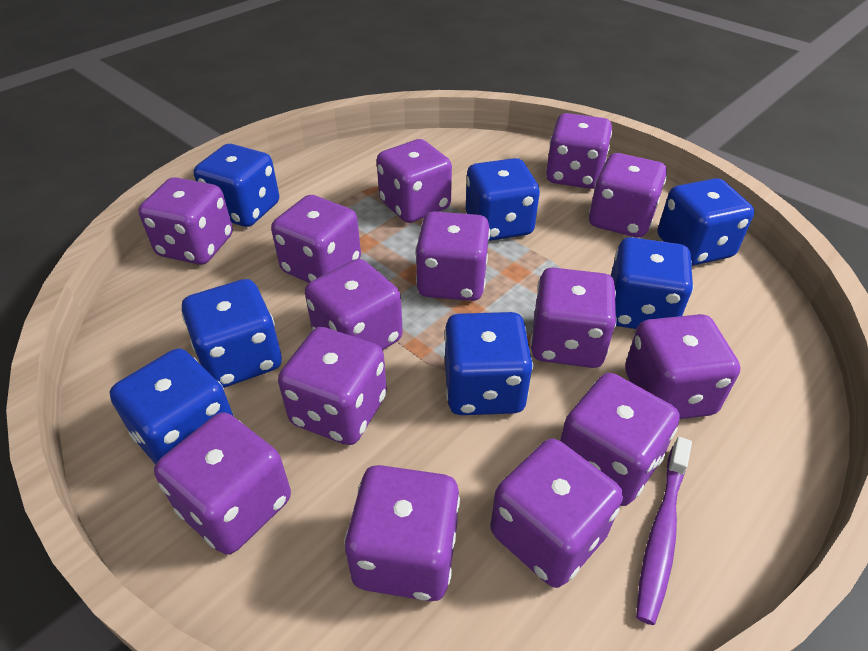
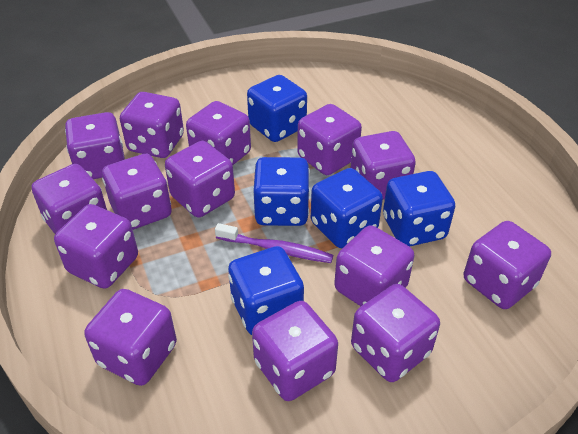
blue dice: 7 -> 5

